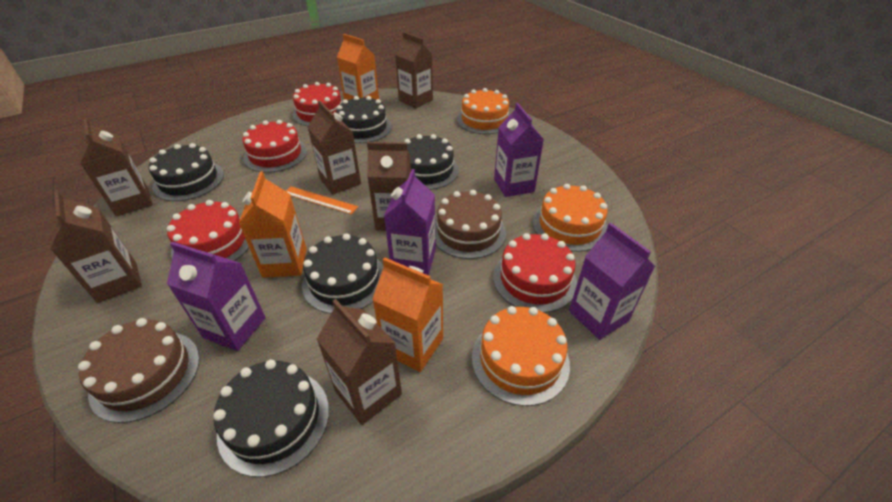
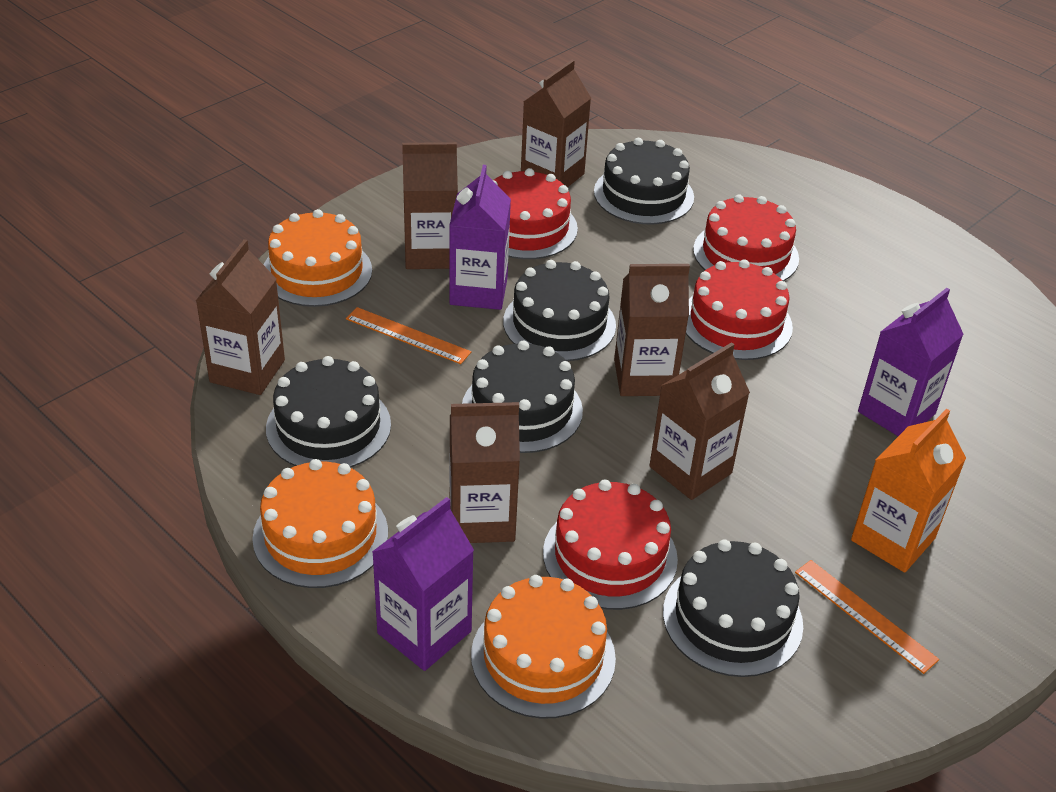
brown cake: 2 -> 0
orange carton: 3 -> 1
orange ruler: 1 -> 2
purple carton: 4 -> 3

